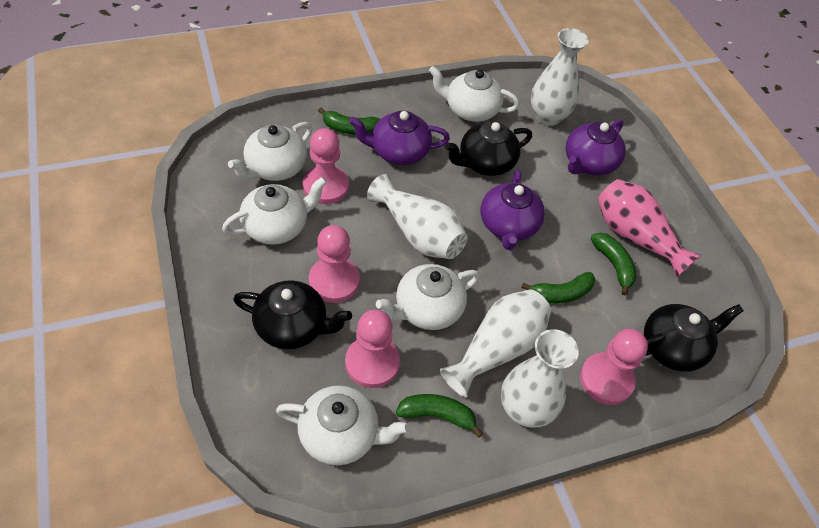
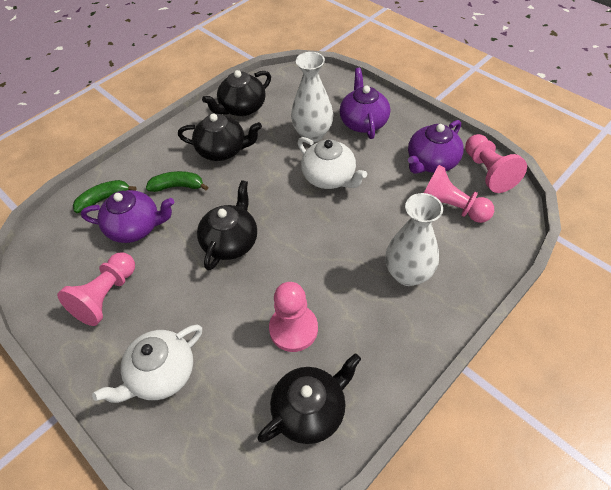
black teapot: 3 -> 4
green banana: 4 -> 2
pink vase: 1 -> 0
white teapot: 5 -> 2
white vase: 4 -> 2

